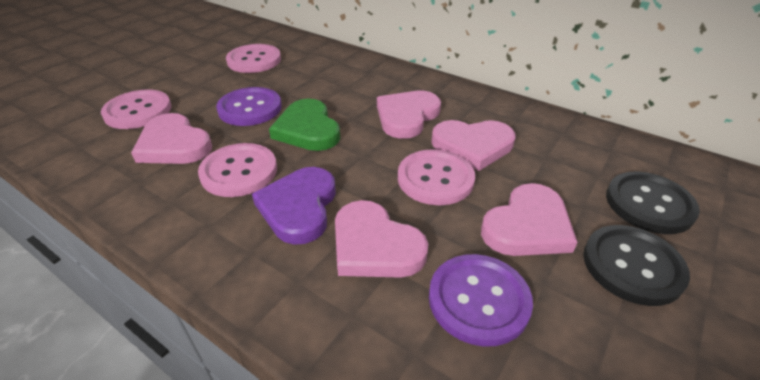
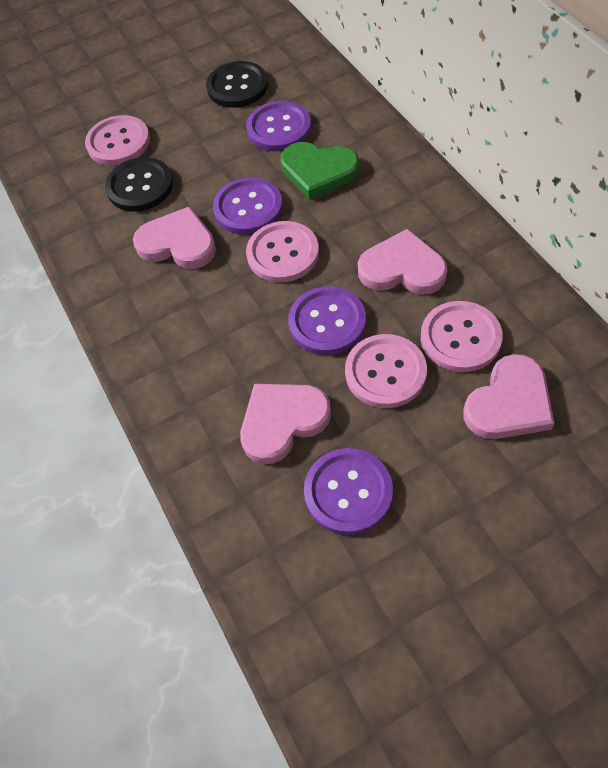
pink heart: 5 -> 4
purple button: 2 -> 4
purple heart: 1 -> 0

